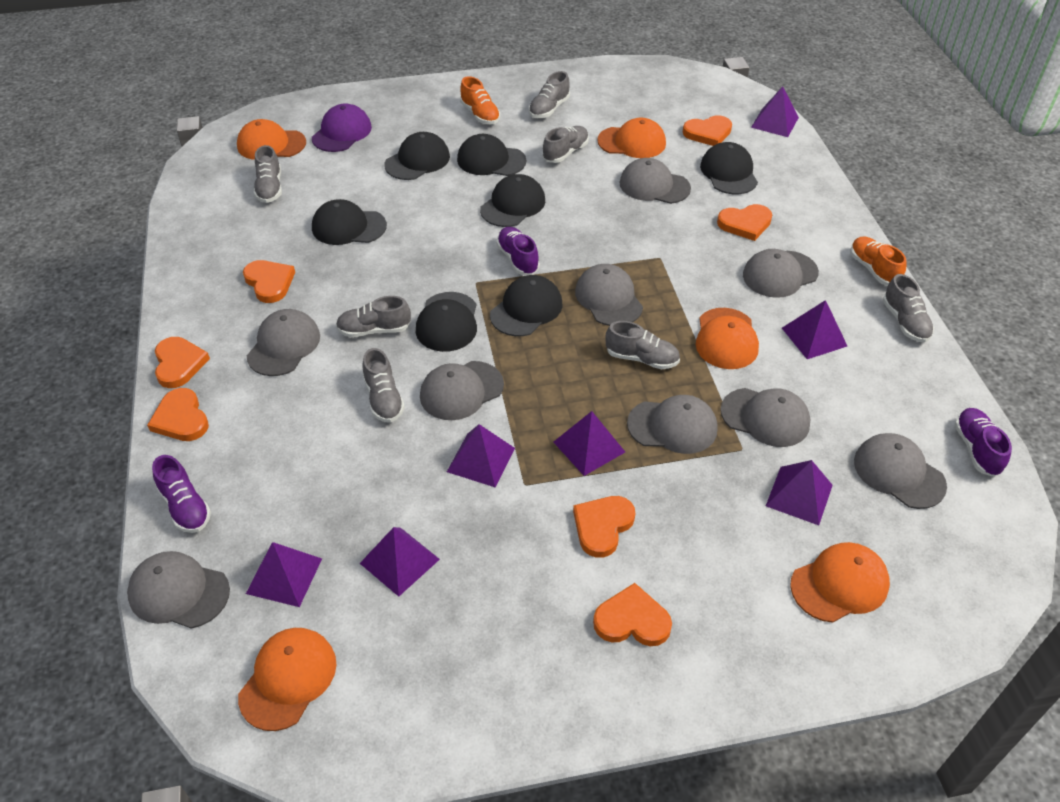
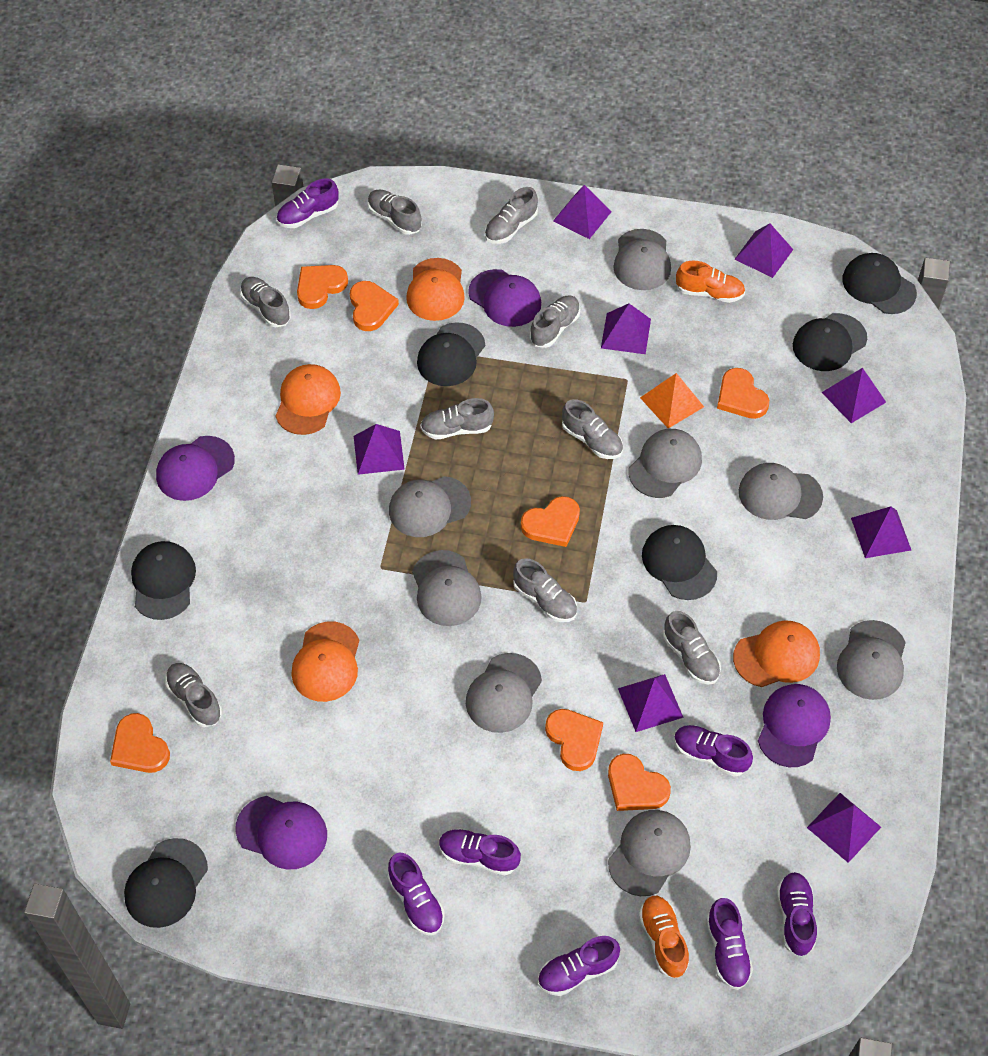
black cap: 7 -> 6
grey cap: 9 -> 8
grey shoe: 7 -> 9
orange cap: 5 -> 4
orange pyramid: 0 -> 1
purple cap: 1 -> 4
purple pyramid: 7 -> 8
purple shoe: 3 -> 7

